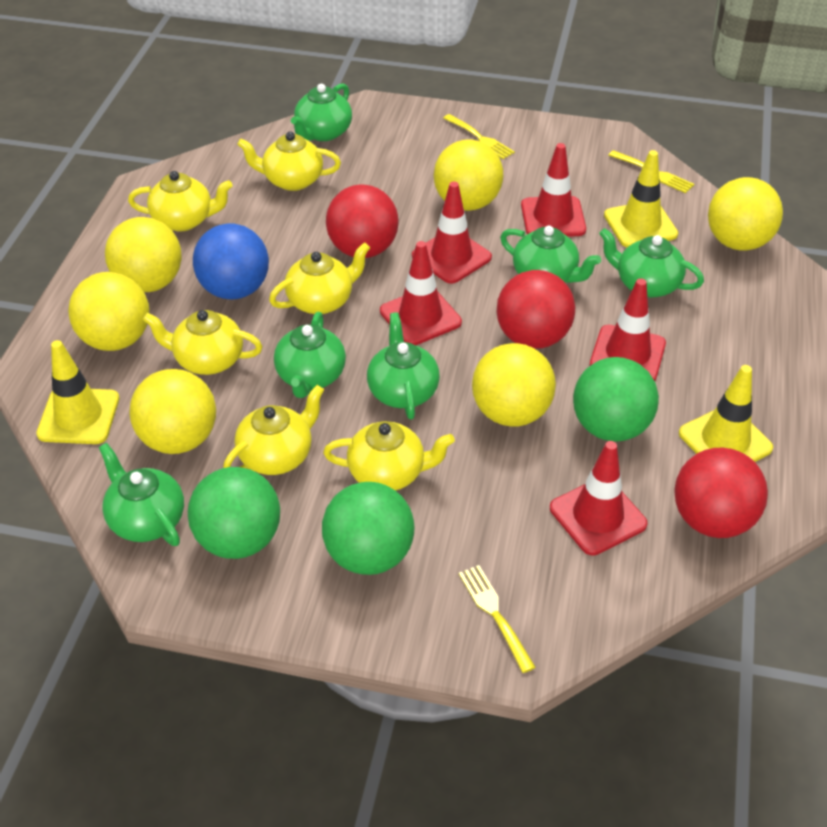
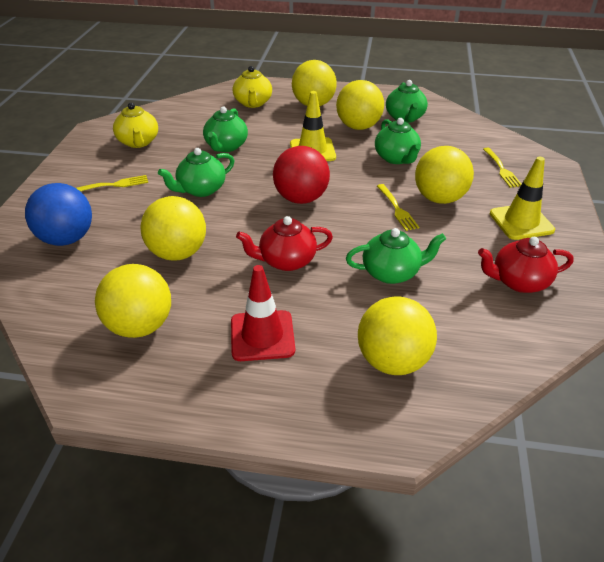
green ball: 3 -> 0
green teapot: 6 -> 5
red ball: 3 -> 1
red teapot: 0 -> 2
red traffic cone: 5 -> 1
yellow teapot: 6 -> 2
yellow traffic cone: 3 -> 2

